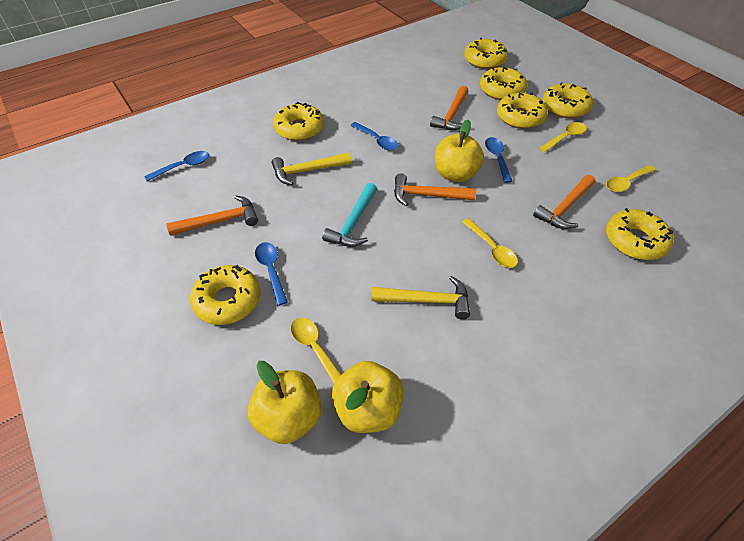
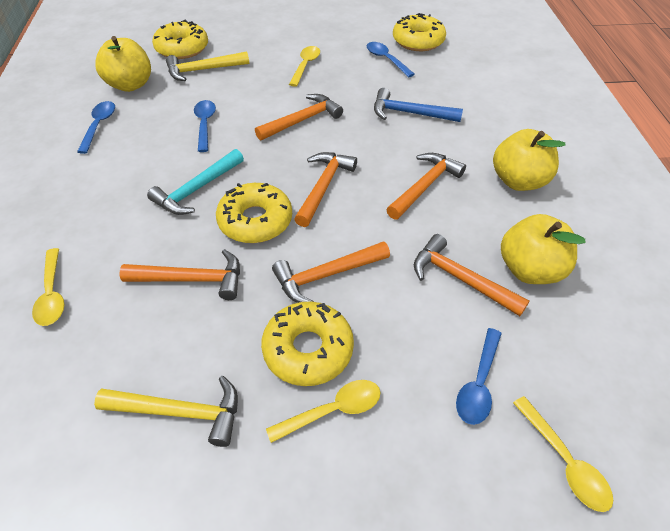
blue hammer: 0 -> 1
orange hammer: 4 -> 6
yellow donut: 7 -> 4

